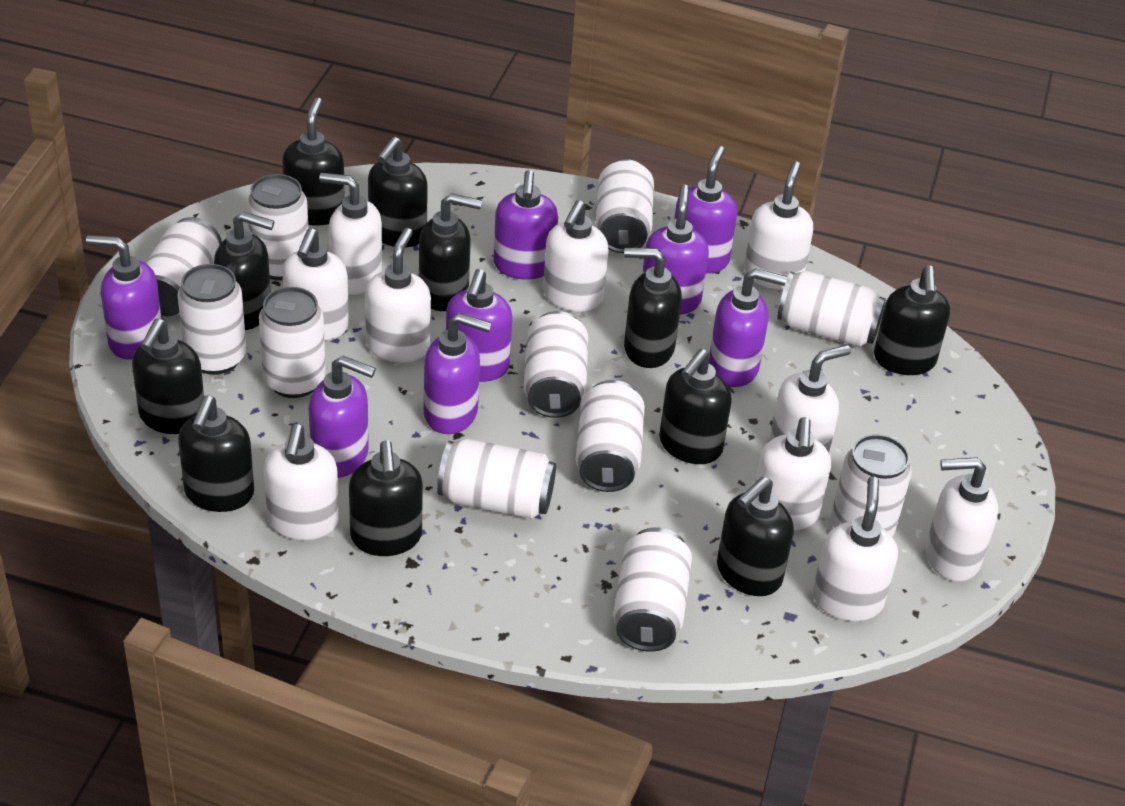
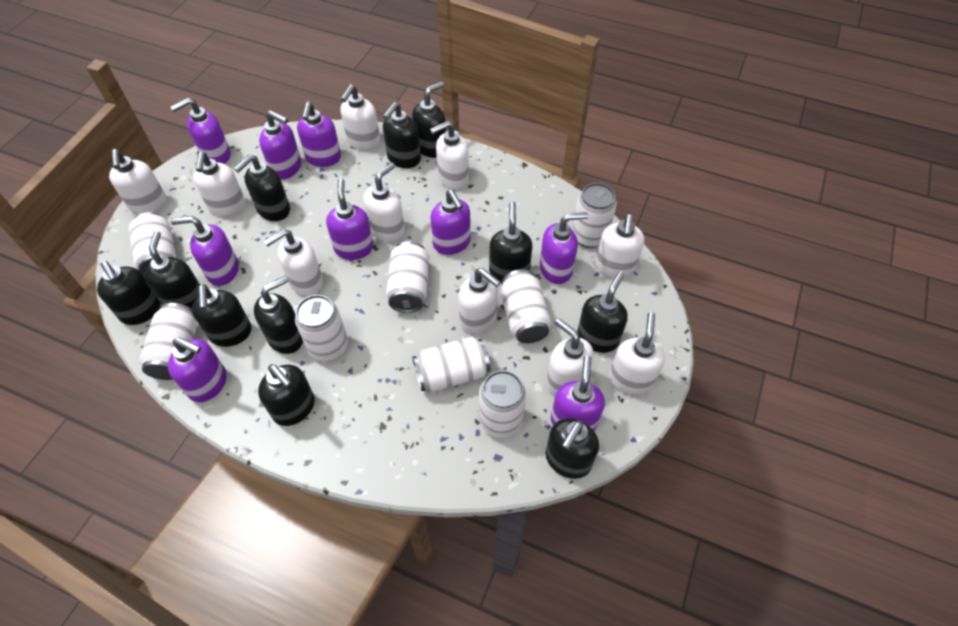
purple soap dispenser: 8 -> 9
white can: 11 -> 8

